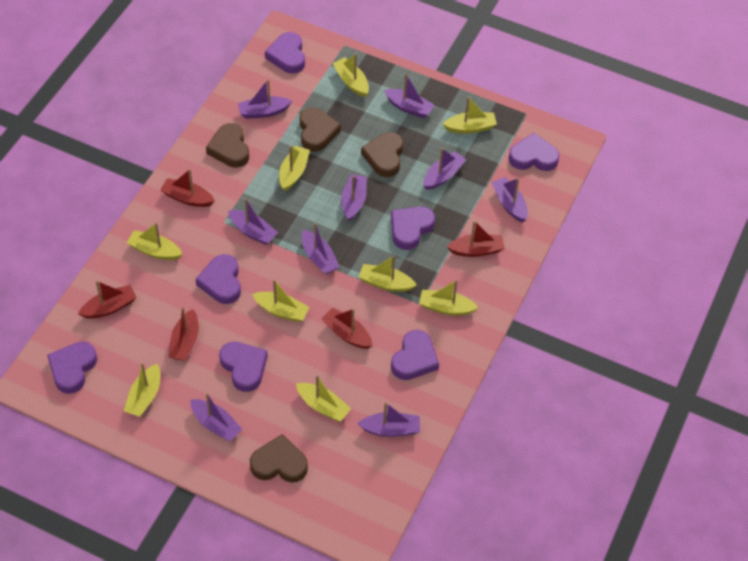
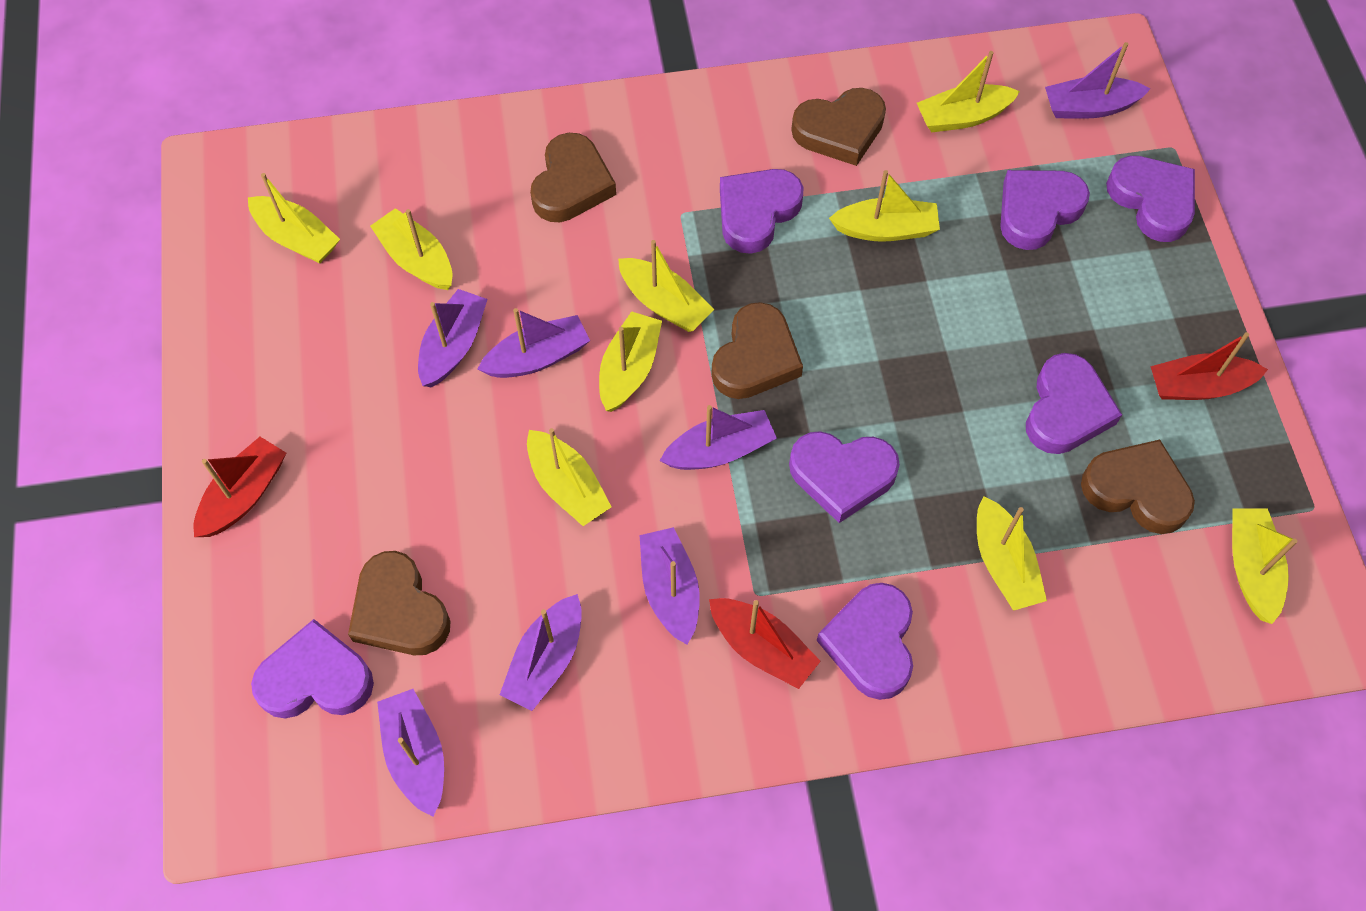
brown heart: 4 -> 5
purple boat: 9 -> 7
red boat: 5 -> 3

